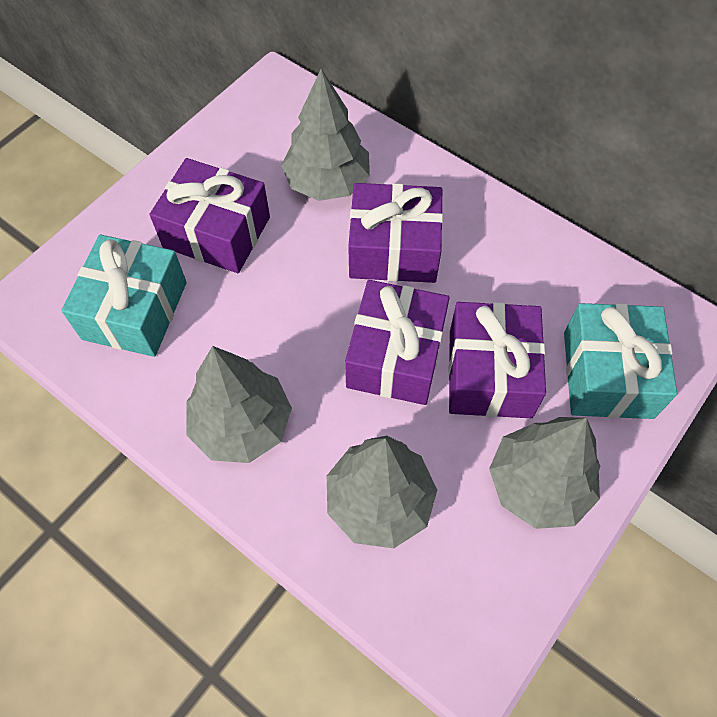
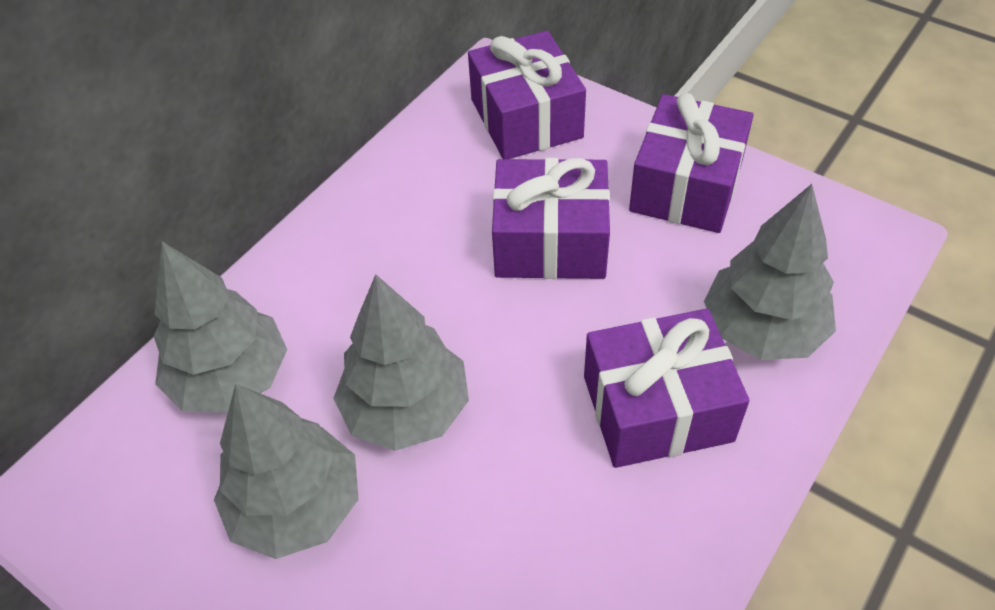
turquoise gift: 2 -> 0

